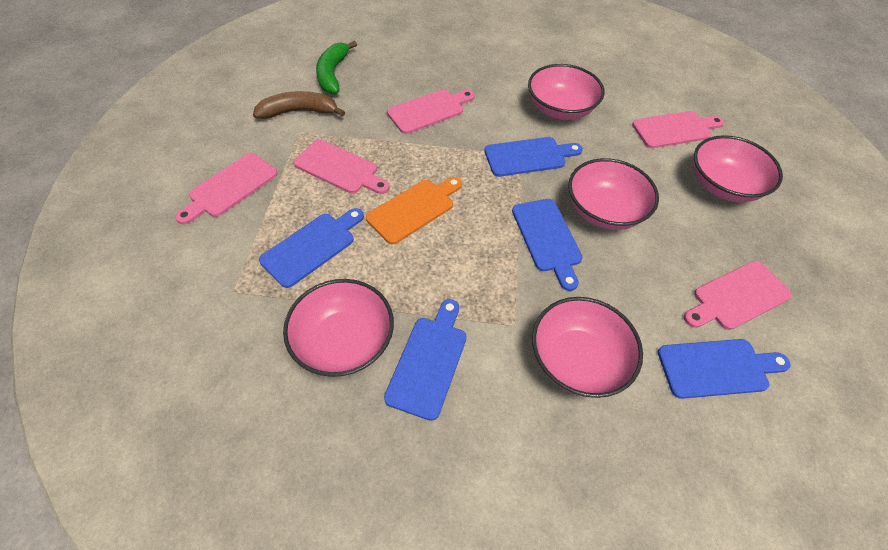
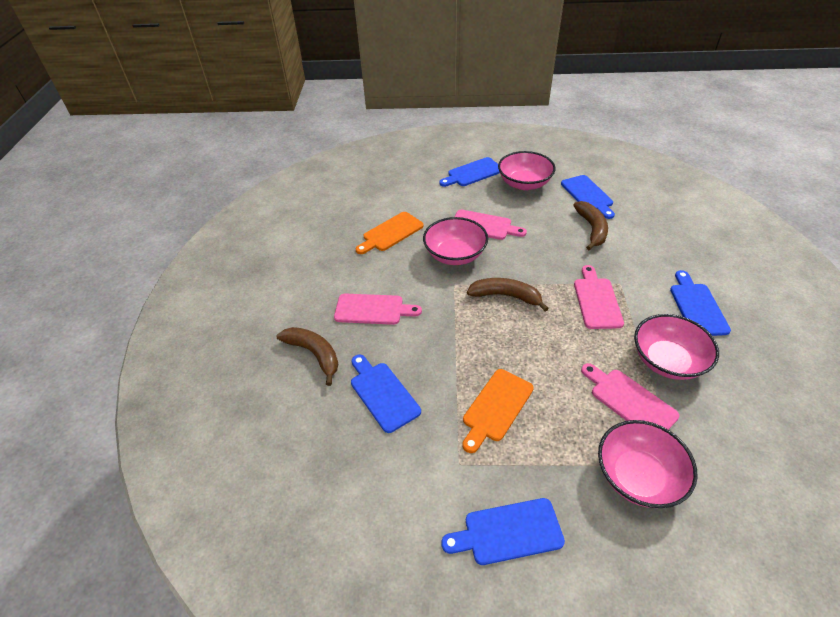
brown banana: 1 -> 3
green banana: 1 -> 0
orange cutting board: 1 -> 2
pink bowl: 5 -> 4
pink cutting board: 5 -> 4

